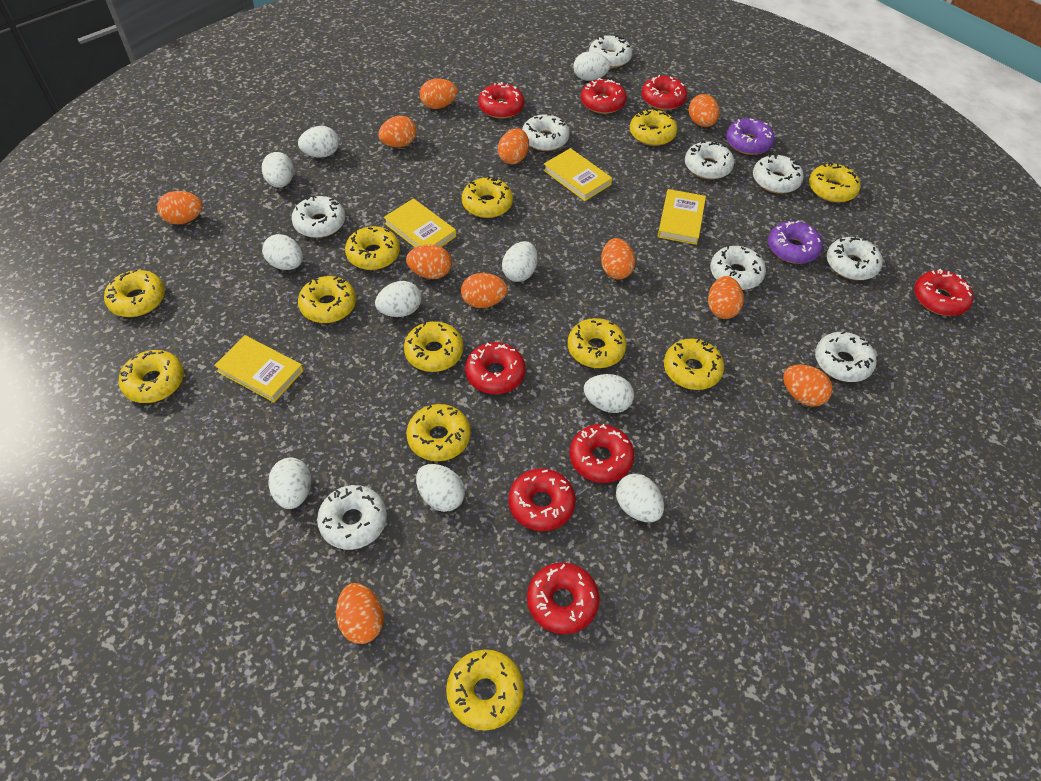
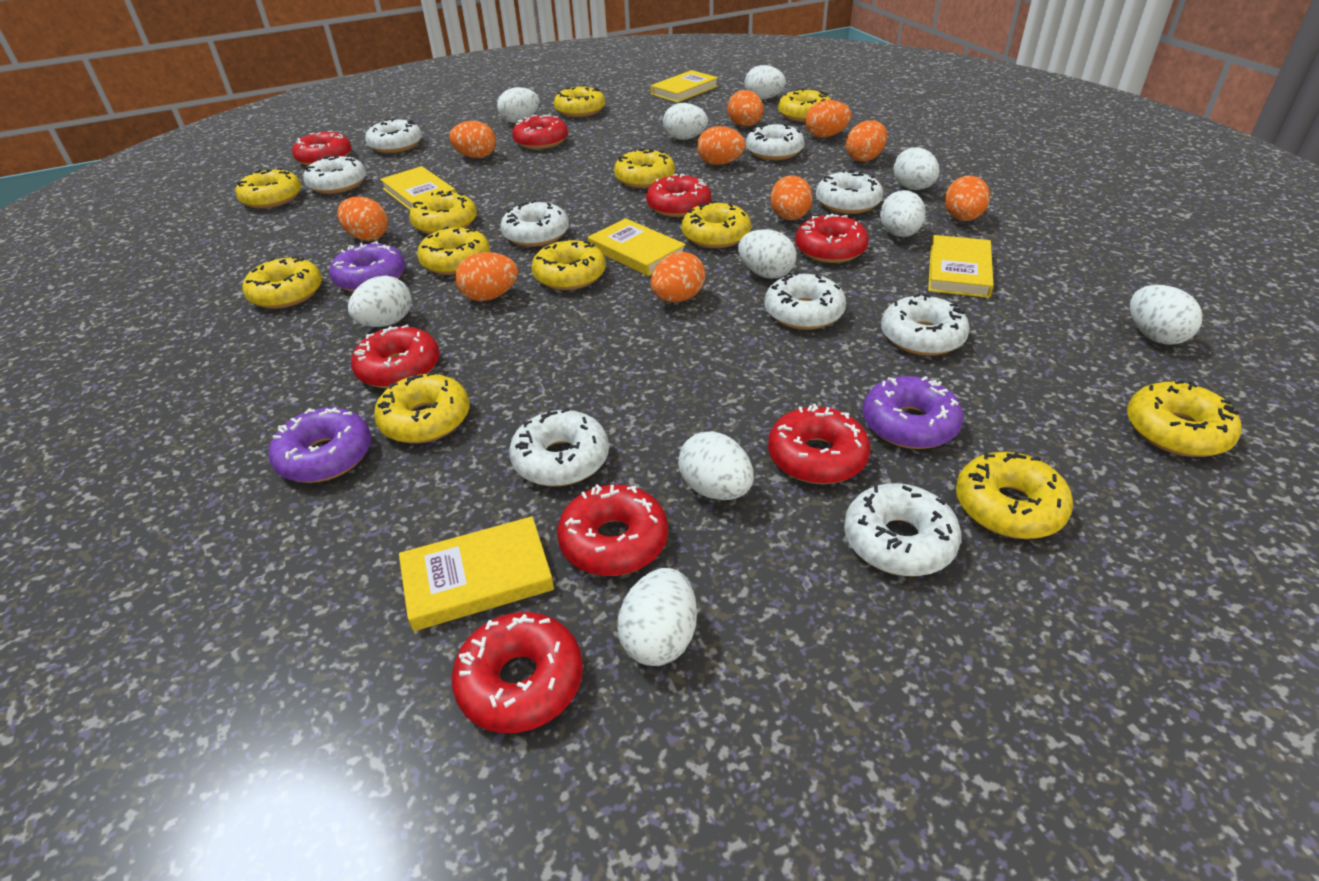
orange egg: 11 -> 10
purple donut: 2 -> 3
yellow book: 4 -> 5

